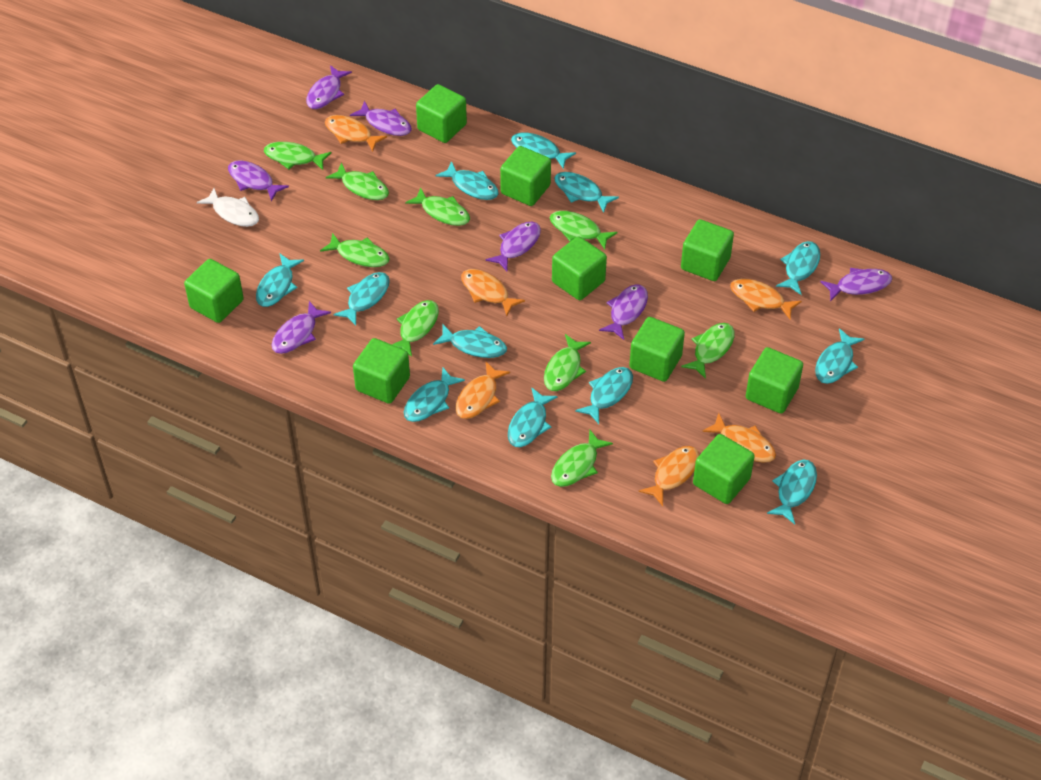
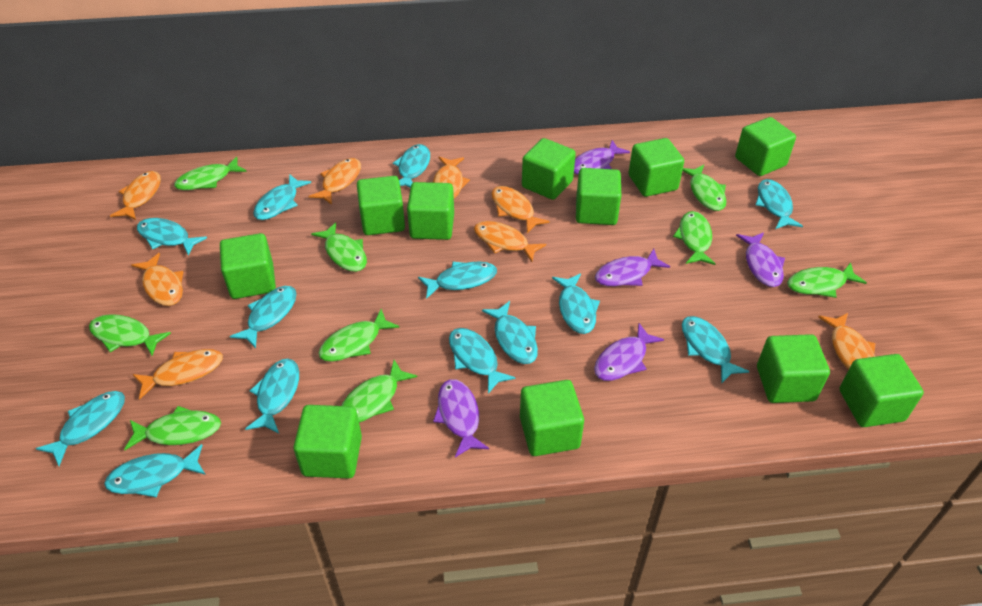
green cube: 9 -> 11
orange fish: 6 -> 8
purple fish: 7 -> 5
turquoise fish: 12 -> 13
white fish: 1 -> 0

